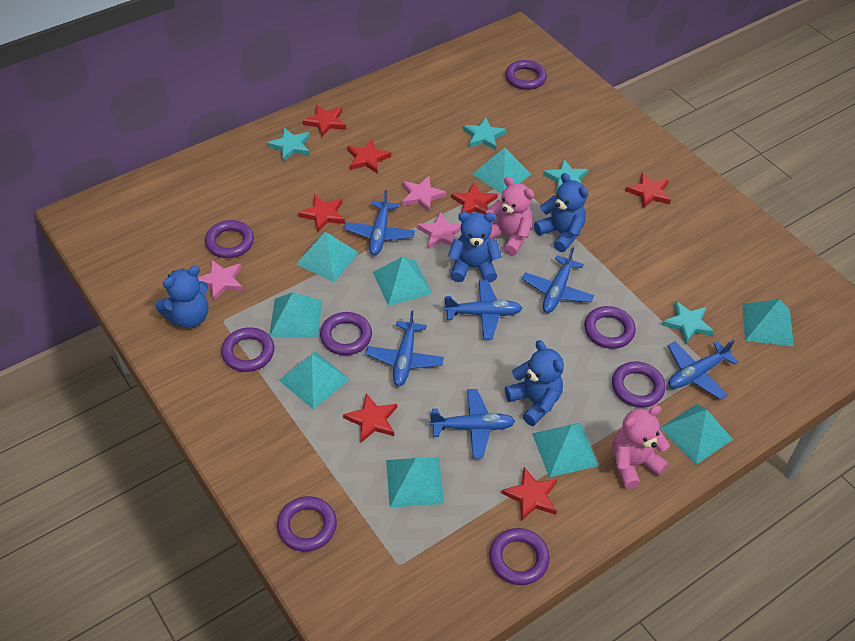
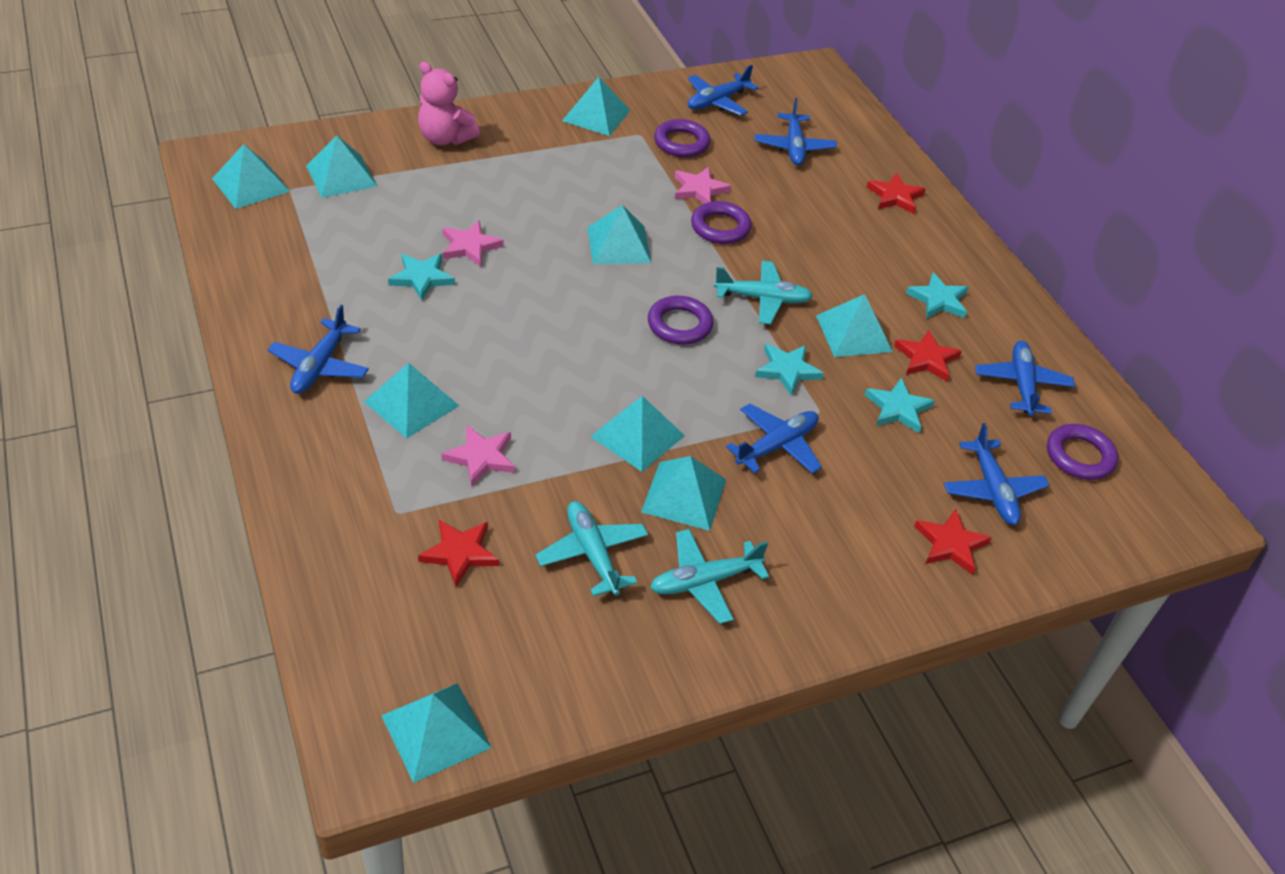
blue teddy bear: 4 -> 0
pink teddy bear: 2 -> 1
purple ring: 8 -> 4
red star: 7 -> 4
turquoise plane: 0 -> 3

